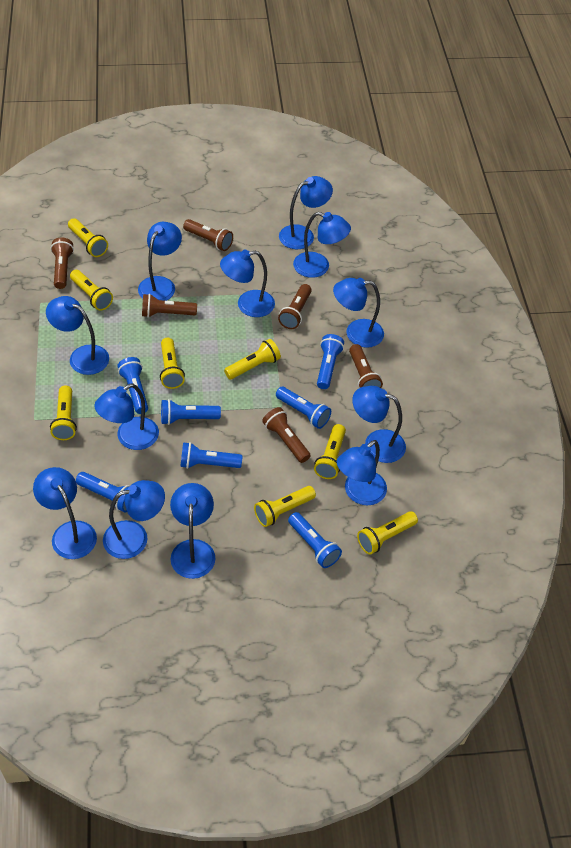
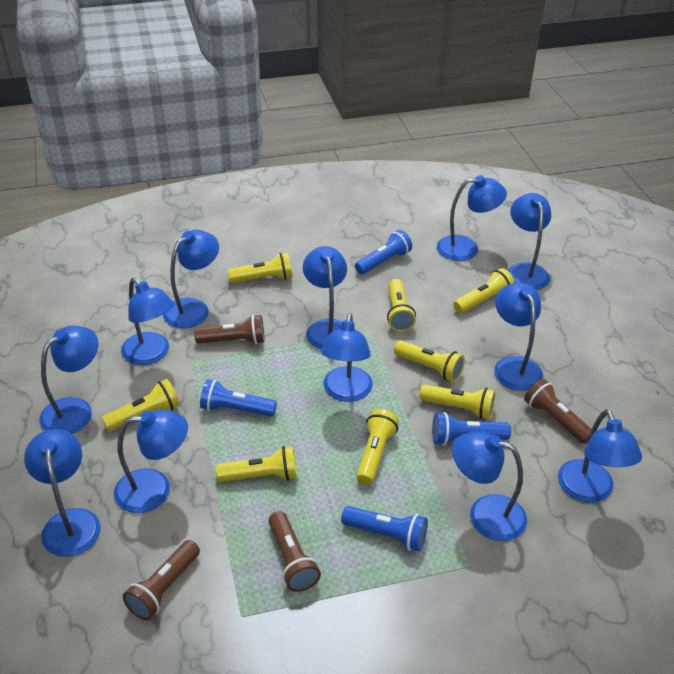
blue flashlight: 7 -> 4
brown flashlight: 6 -> 4

